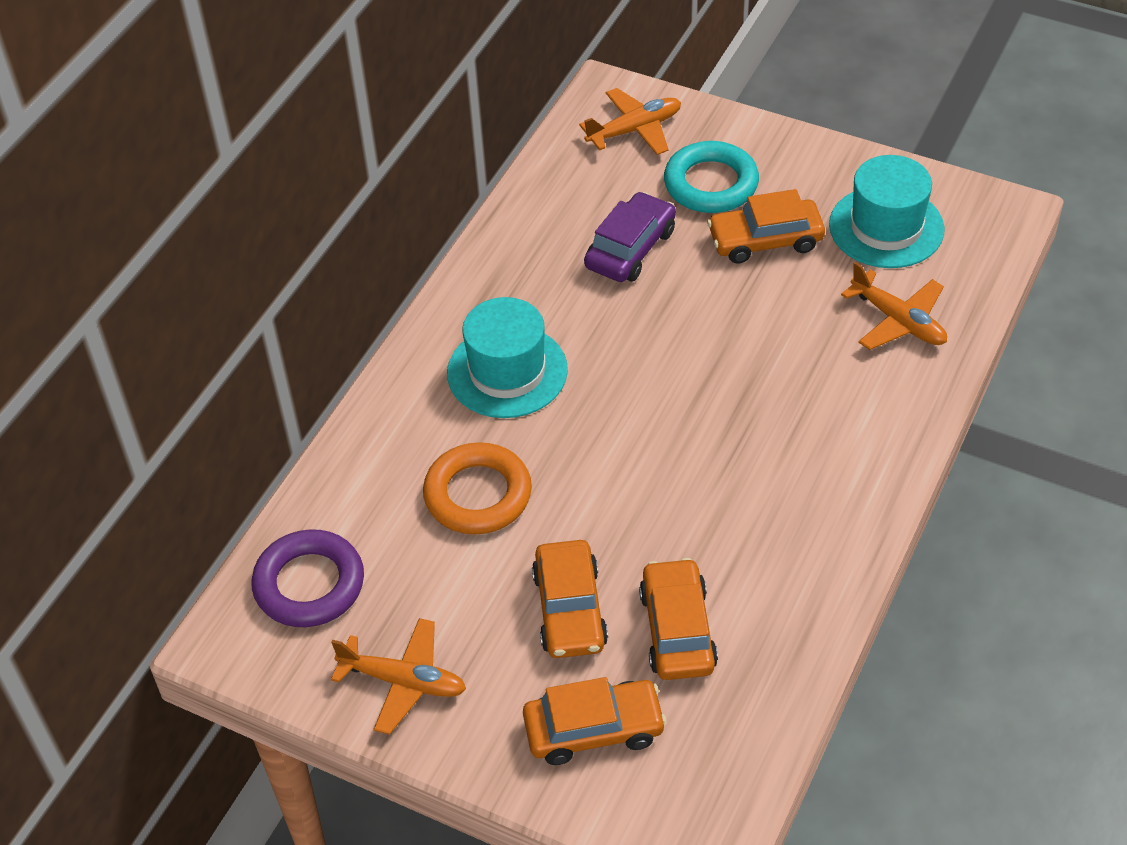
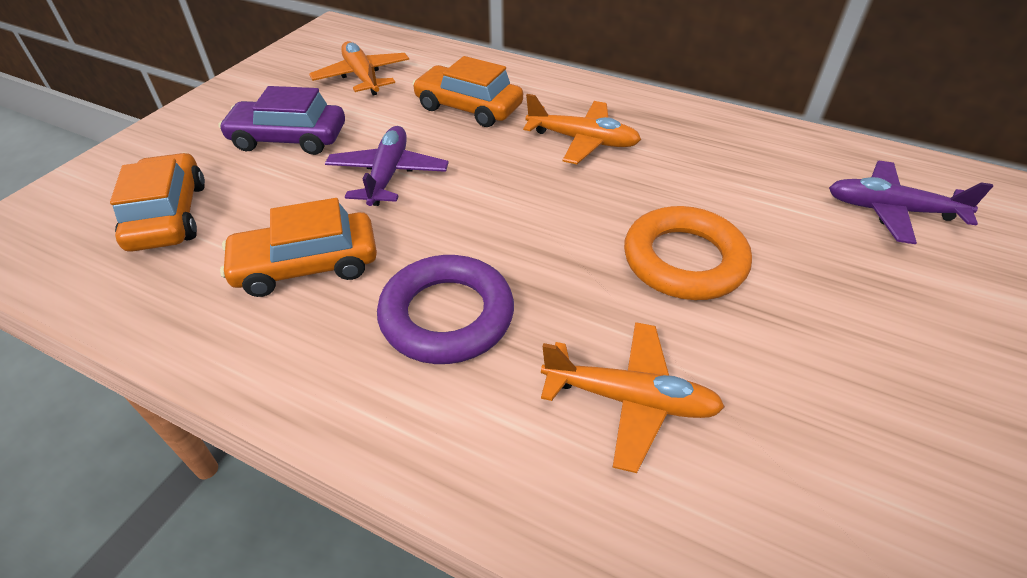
orange car: 4 -> 3
purple plane: 0 -> 2
turquoise hat: 2 -> 0
turquoise ring: 1 -> 0

